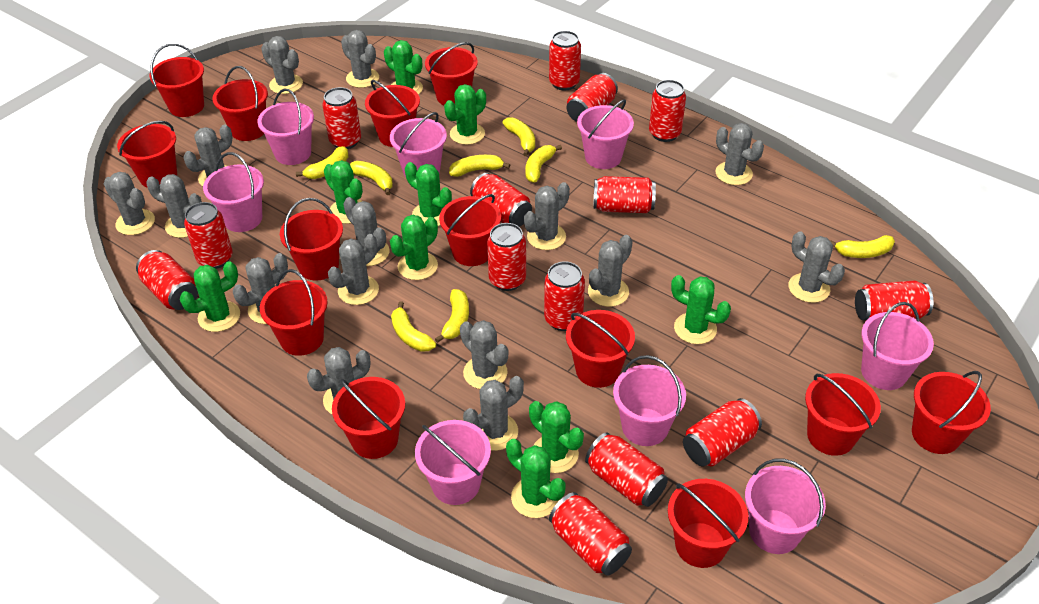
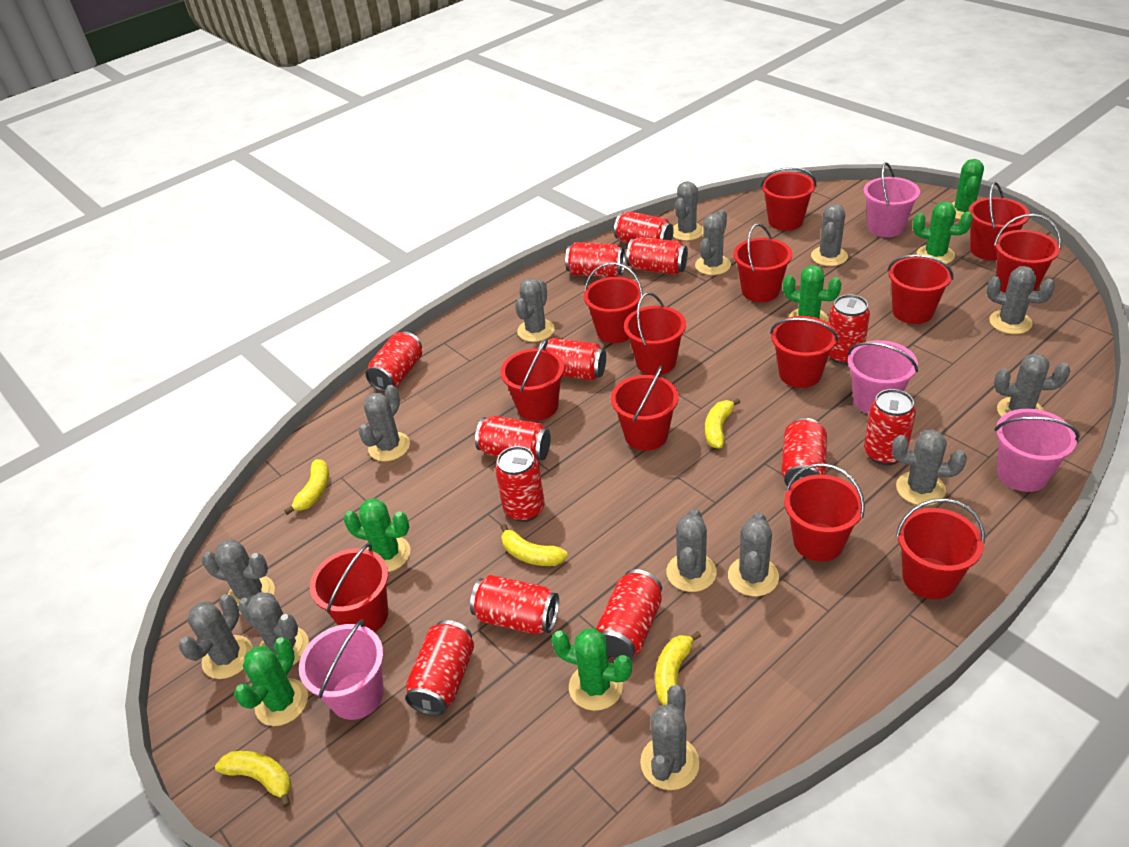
green cactus: 9 -> 6
grey cactus: 15 -> 14
pink bucket: 8 -> 4
red can: 14 -> 13
yellow banana: 8 -> 5

